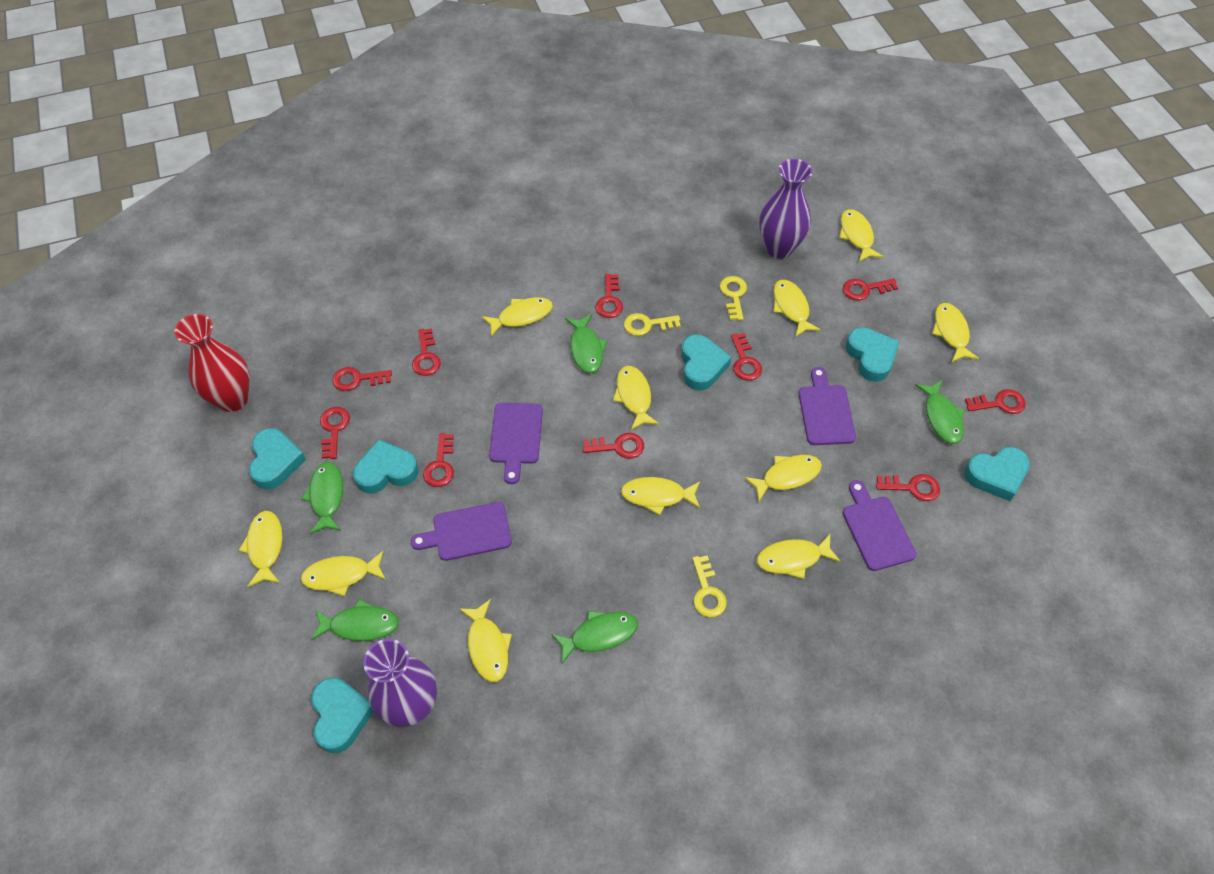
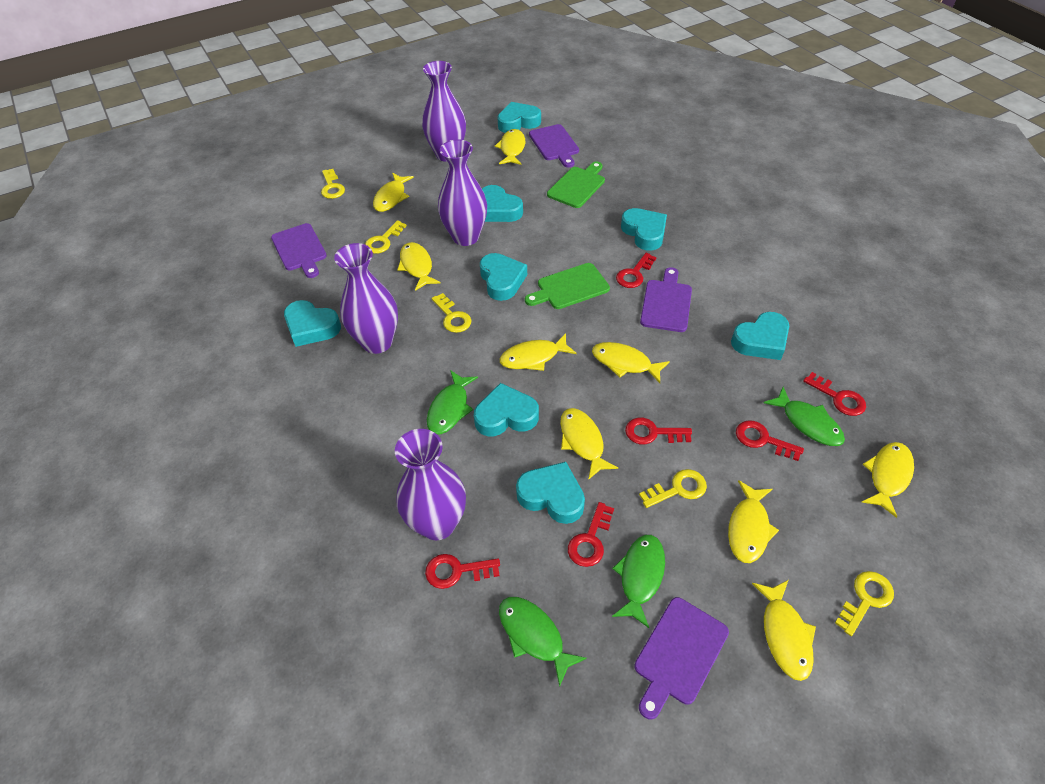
green cutting board: 0 -> 2
green fish: 5 -> 4
purple vase: 2 -> 4
red key: 10 -> 6
red vase: 1 -> 0
turquoise heart: 6 -> 8
yellow fish: 11 -> 9
yellow key: 3 -> 5

